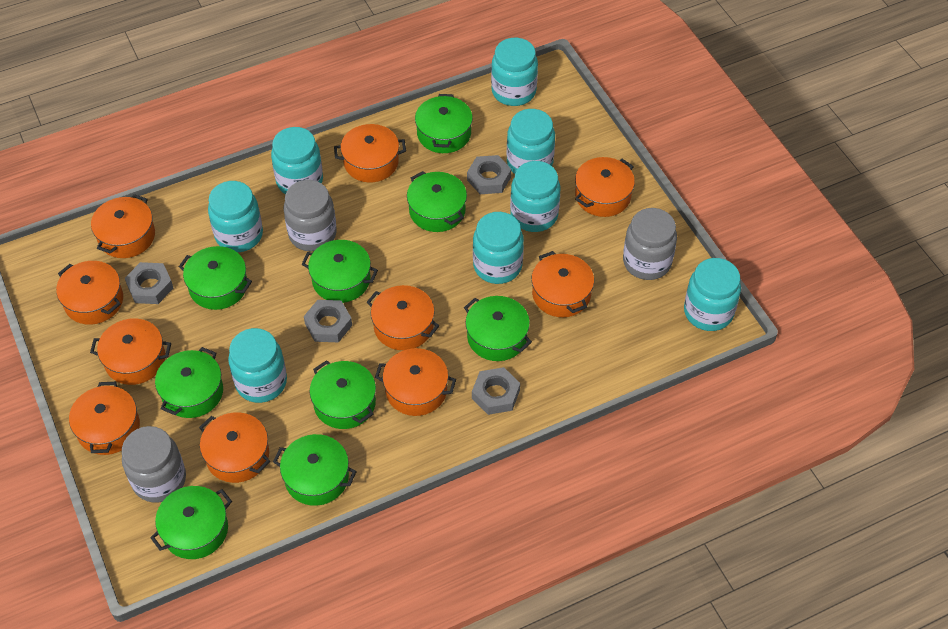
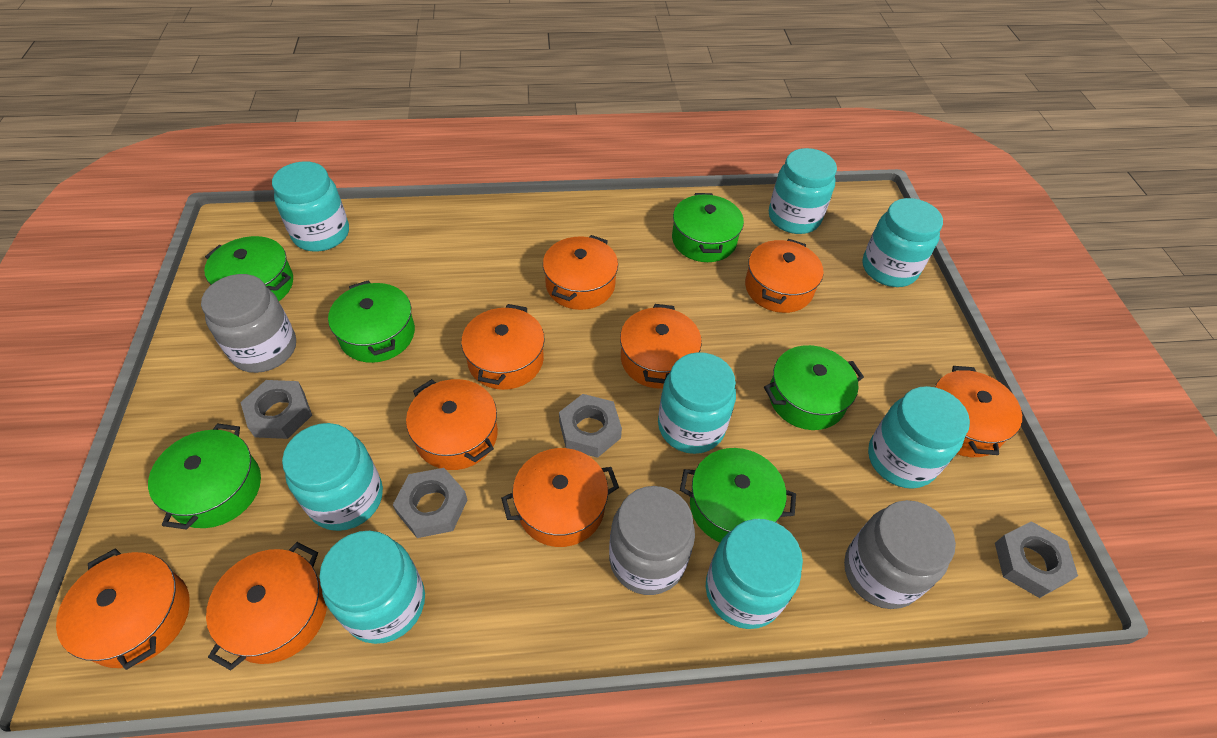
green pot: 9 -> 6
orange pot: 10 -> 9

